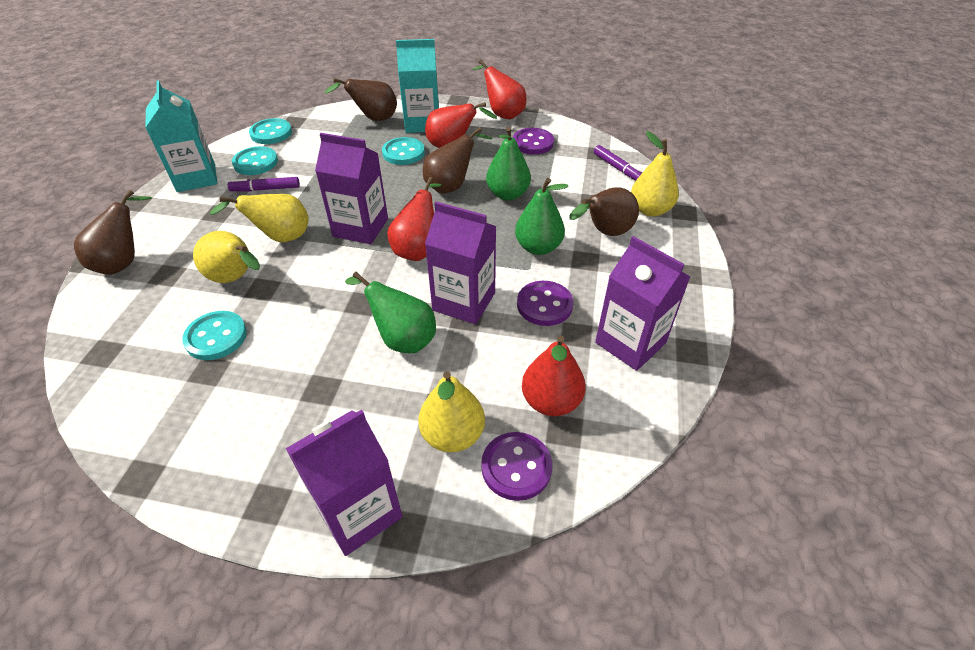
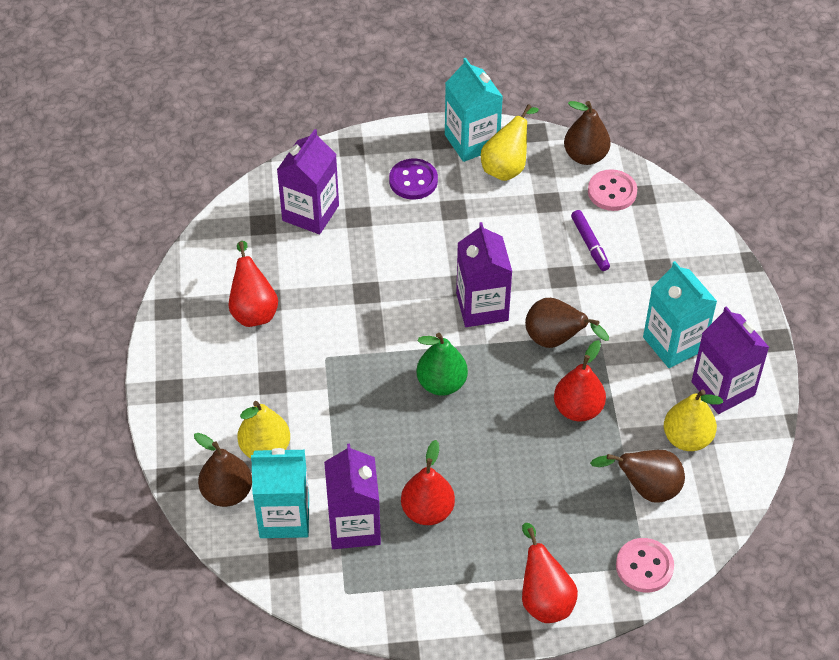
green pear: 3 -> 1
pink button: 0 -> 2
purple button: 3 -> 1
purple marker: 2 -> 1
turquoise button: 4 -> 0
turquoise carton: 2 -> 3
yellow pear: 4 -> 3

